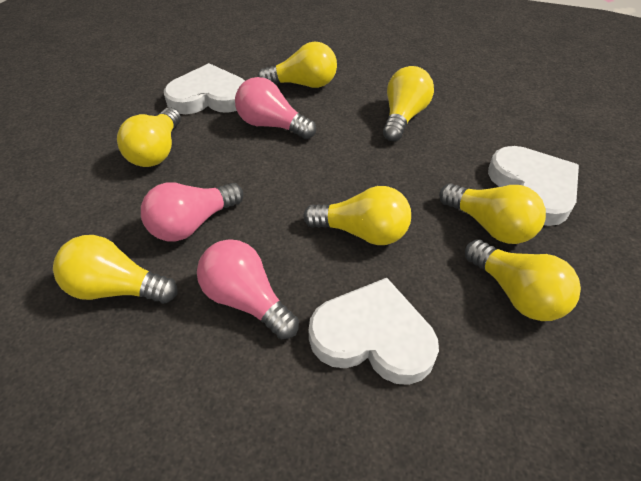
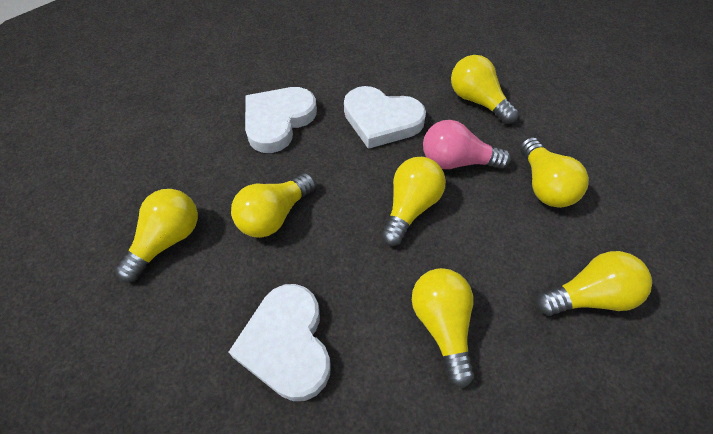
pink light bulb: 3 -> 1

